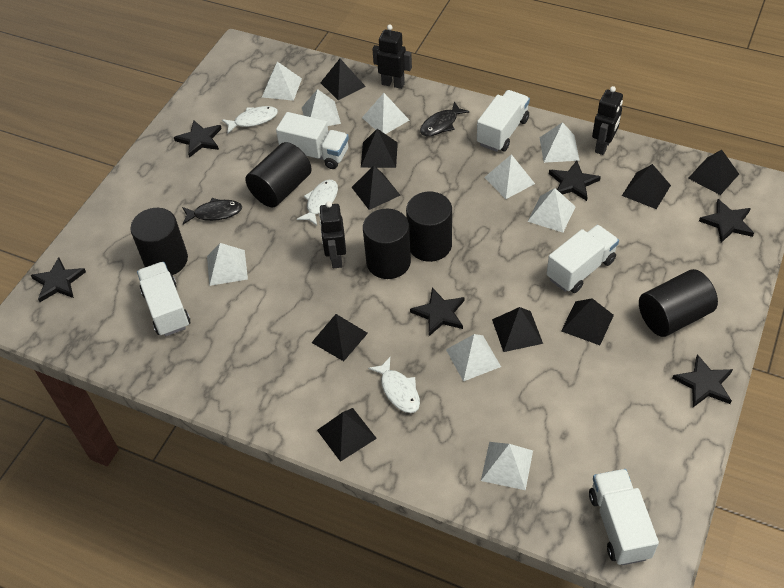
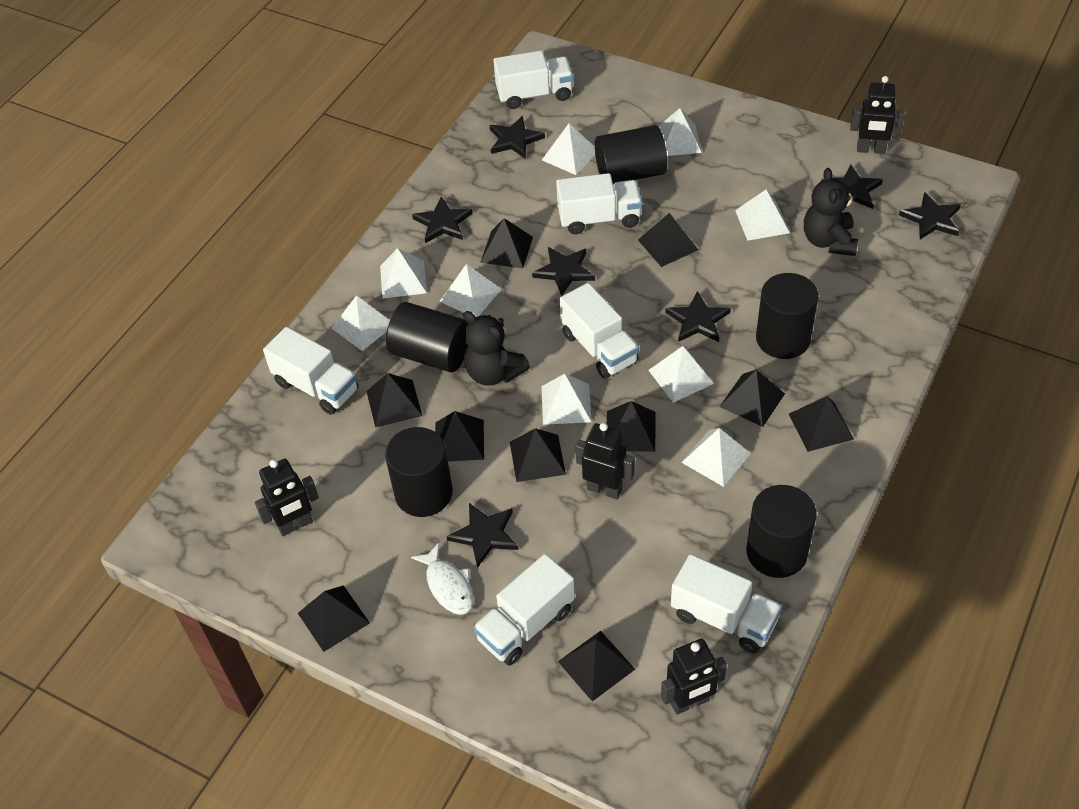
black fish: 2 -> 0
black pyramid: 9 -> 10
black robot: 3 -> 4
black star: 6 -> 7
black teddy bear: 0 -> 2
white fish: 3 -> 1
white truck: 5 -> 6

